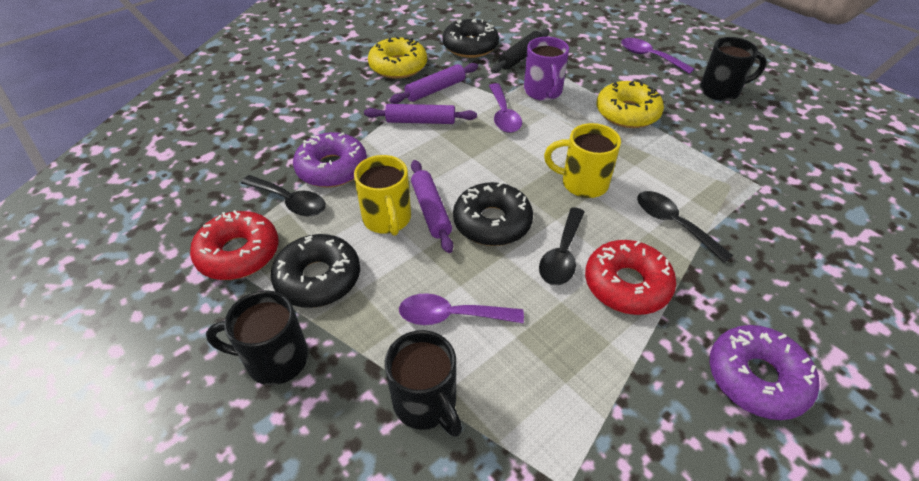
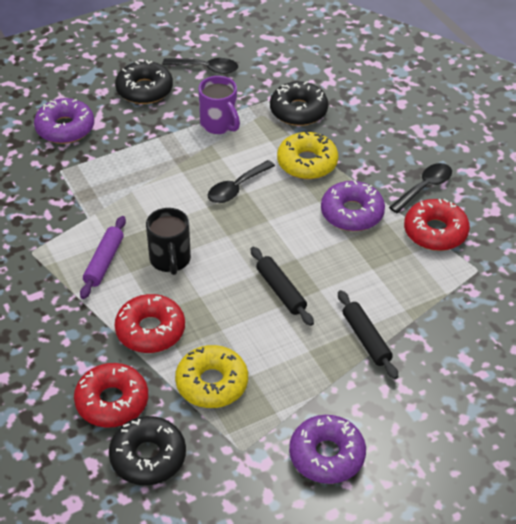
black mug: 3 -> 1
black rolling pin: 1 -> 2
purple donut: 2 -> 3
purple rolling pin: 3 -> 1
purple spoon: 3 -> 0
red donut: 2 -> 3
yellow mug: 2 -> 0

